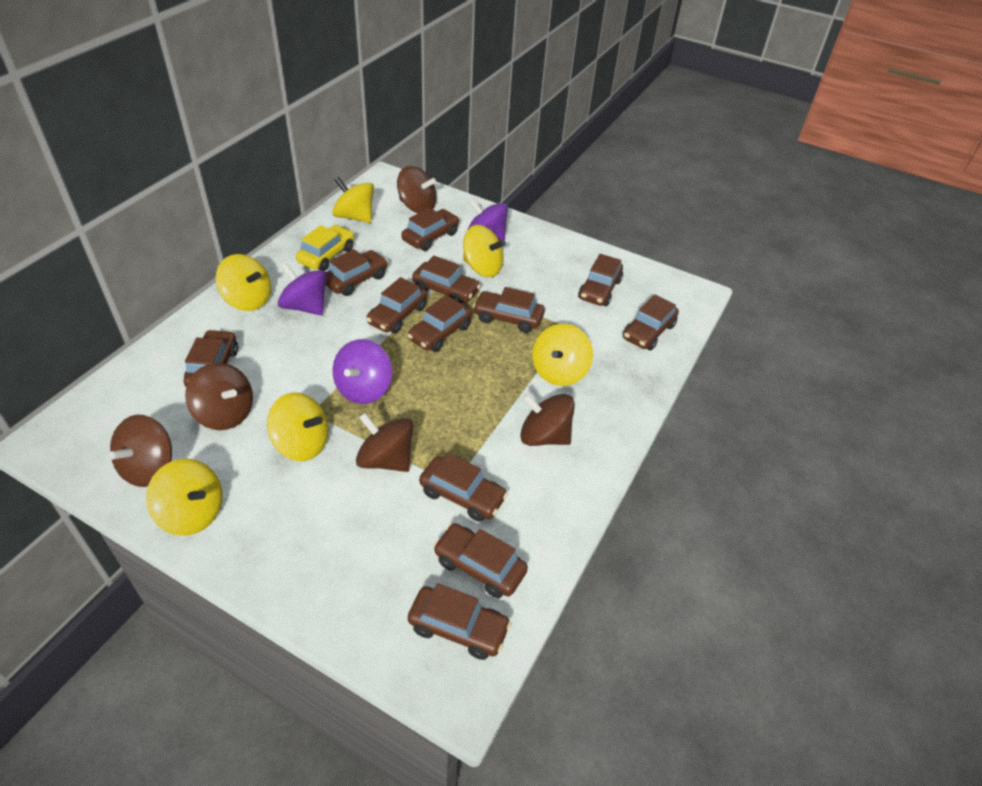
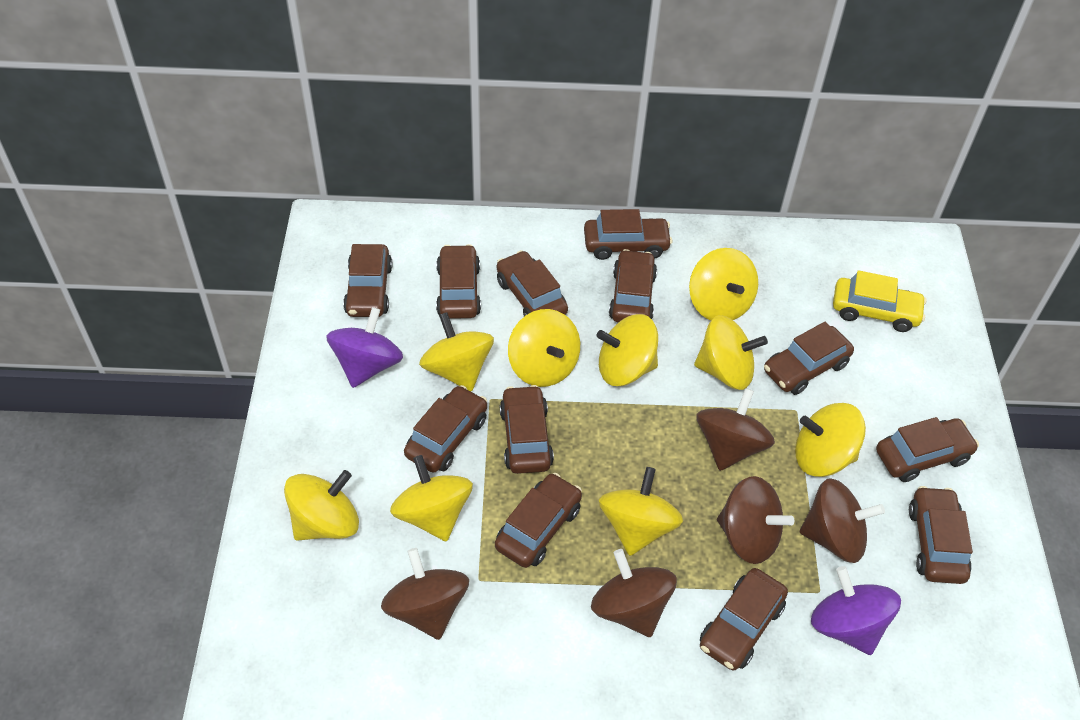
purple spinning top: 3 -> 2
yellow spinning top: 6 -> 9

